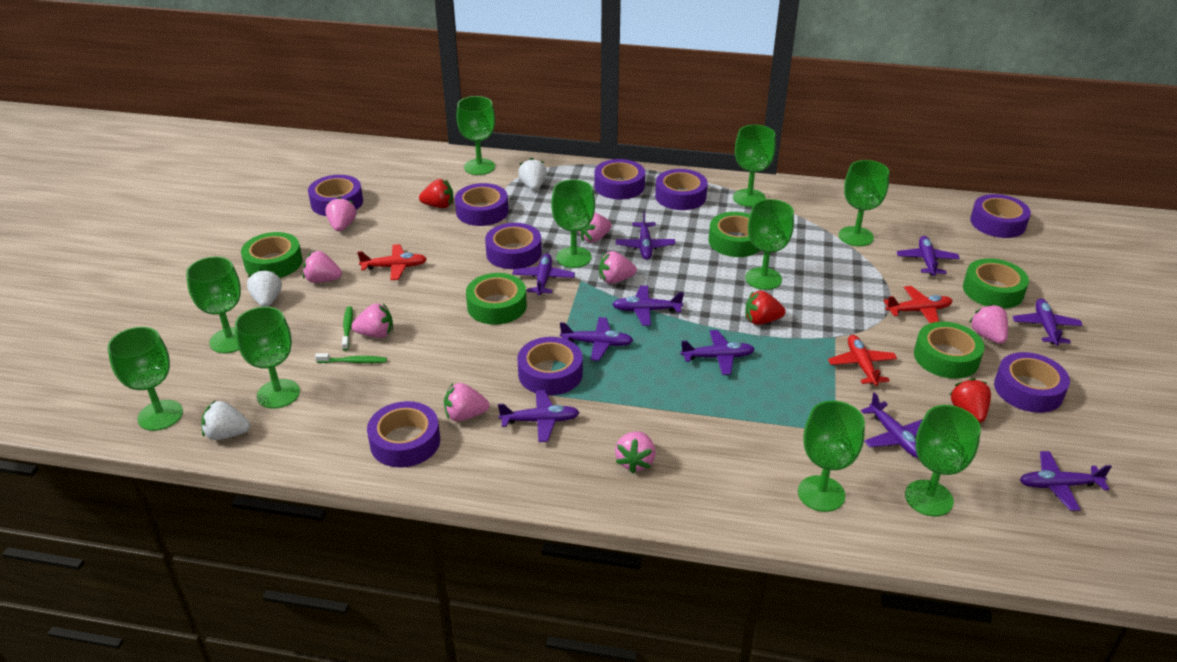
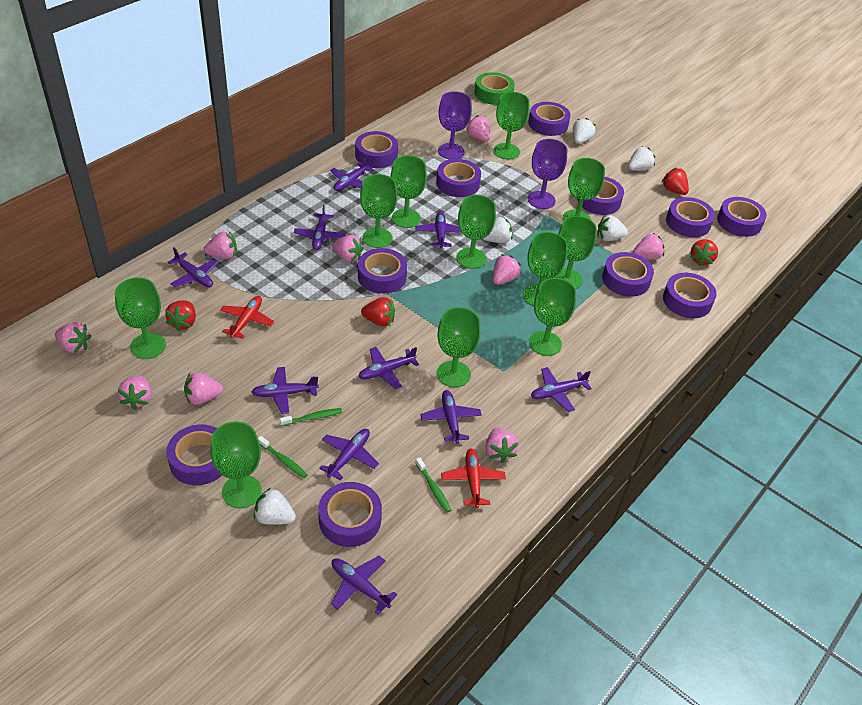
green goblet: 10 -> 11
green tape: 5 -> 1
green toothbrush: 2 -> 3
pink strawberry: 8 -> 9
purple goblet: 0 -> 2
purple tape: 9 -> 11
red plane: 3 -> 2
red strawberry: 3 -> 4
white strawberry: 3 -> 5

